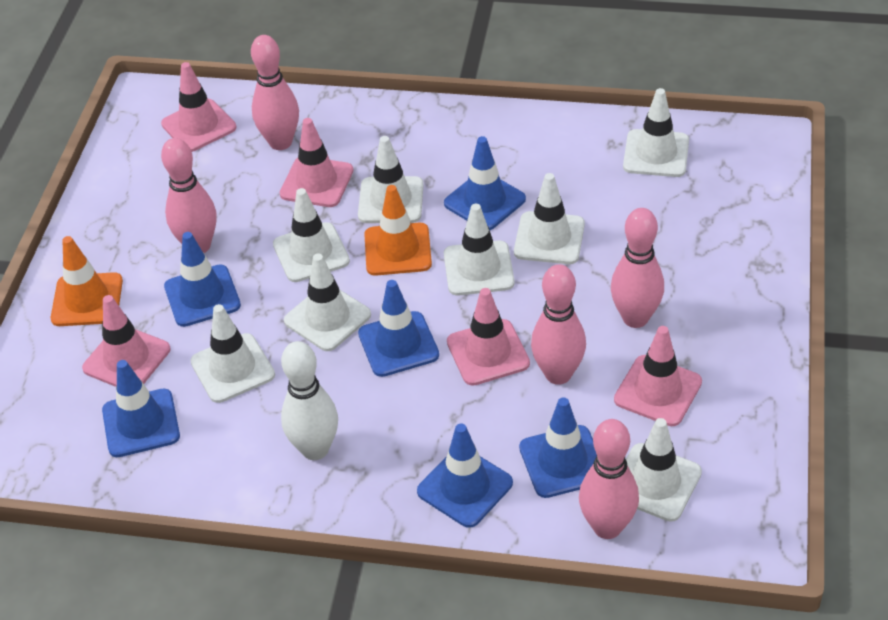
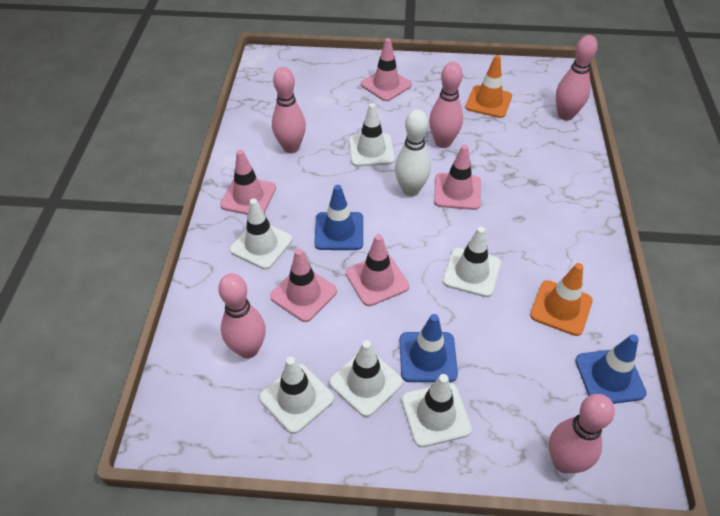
blue traffic cone: 6 -> 3
white traffic cone: 8 -> 6

